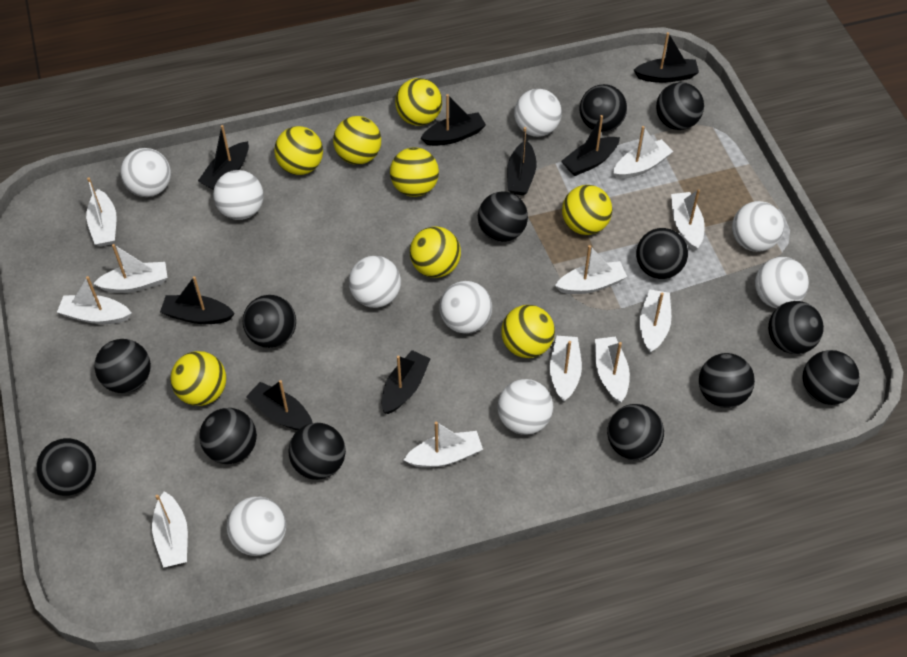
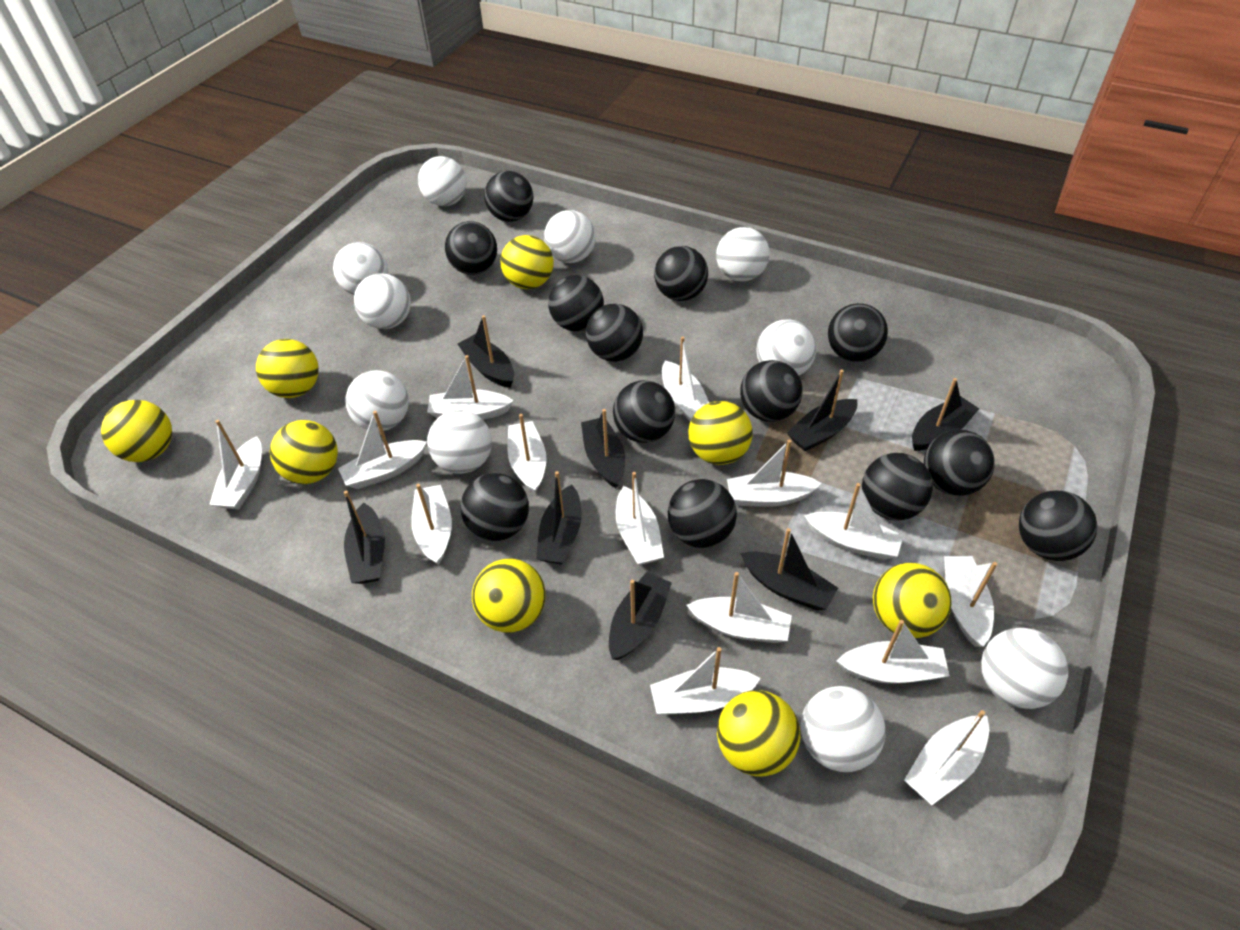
white ball: 9 -> 10
white boat: 11 -> 14

